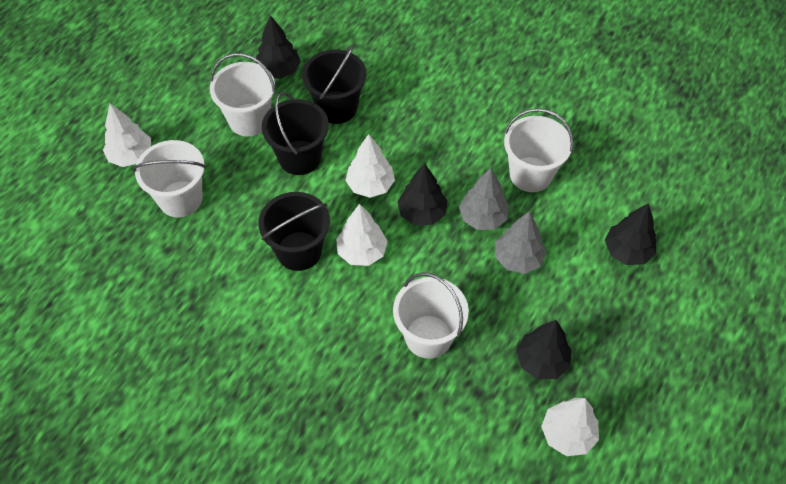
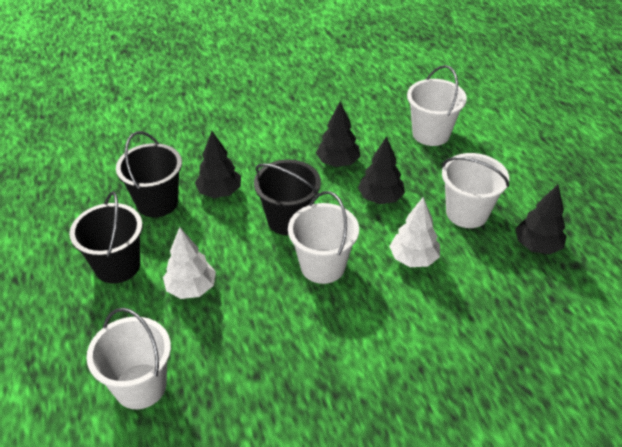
grey tree: 2 -> 0
white tree: 4 -> 2

